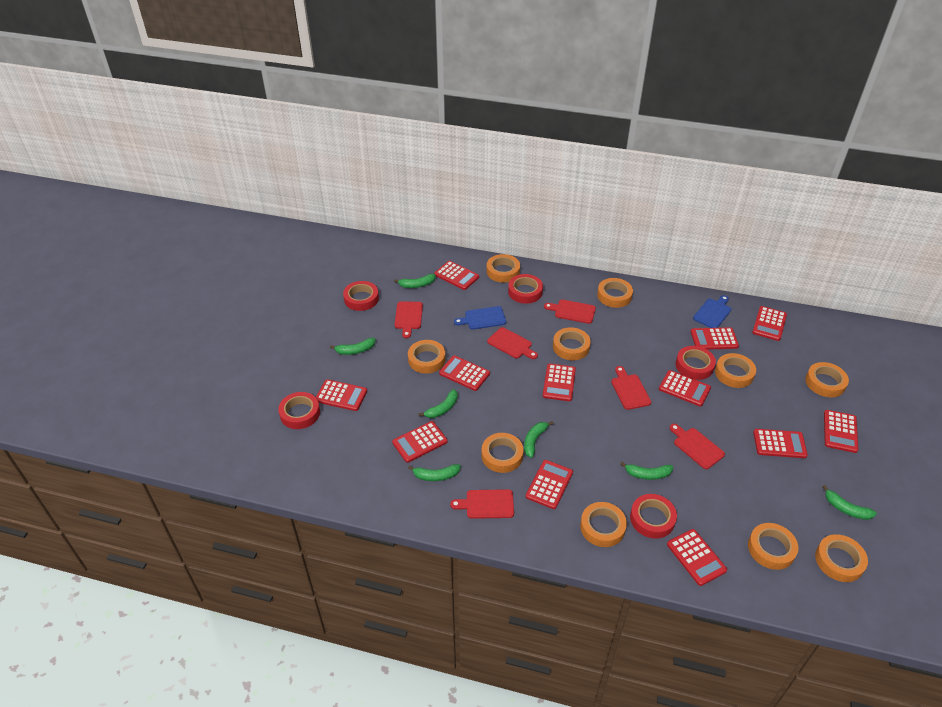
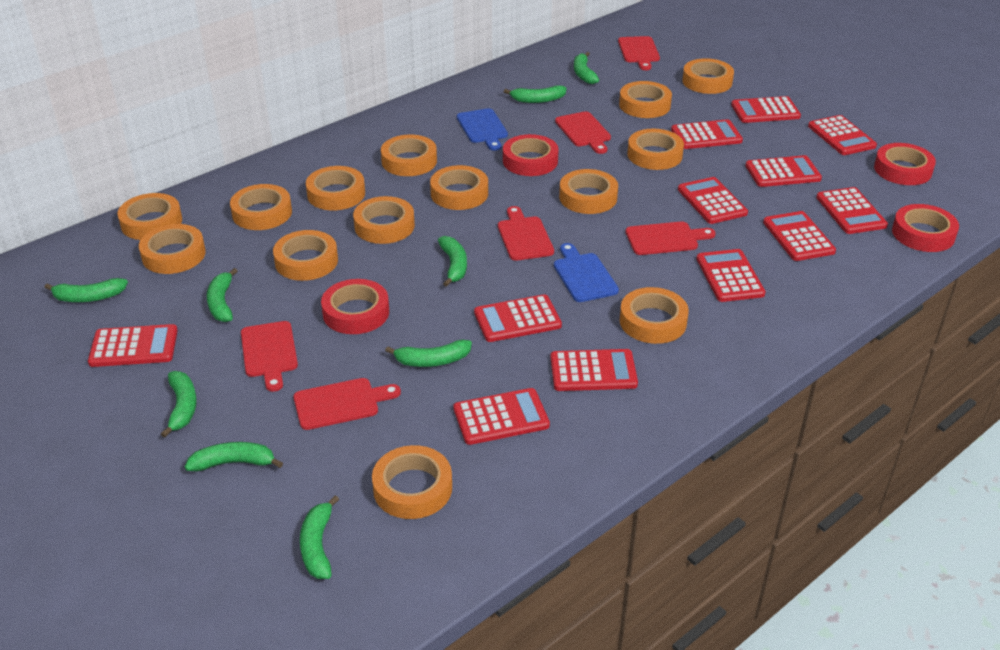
green banana: 7 -> 9
orange tape: 10 -> 14
red tape: 5 -> 4

